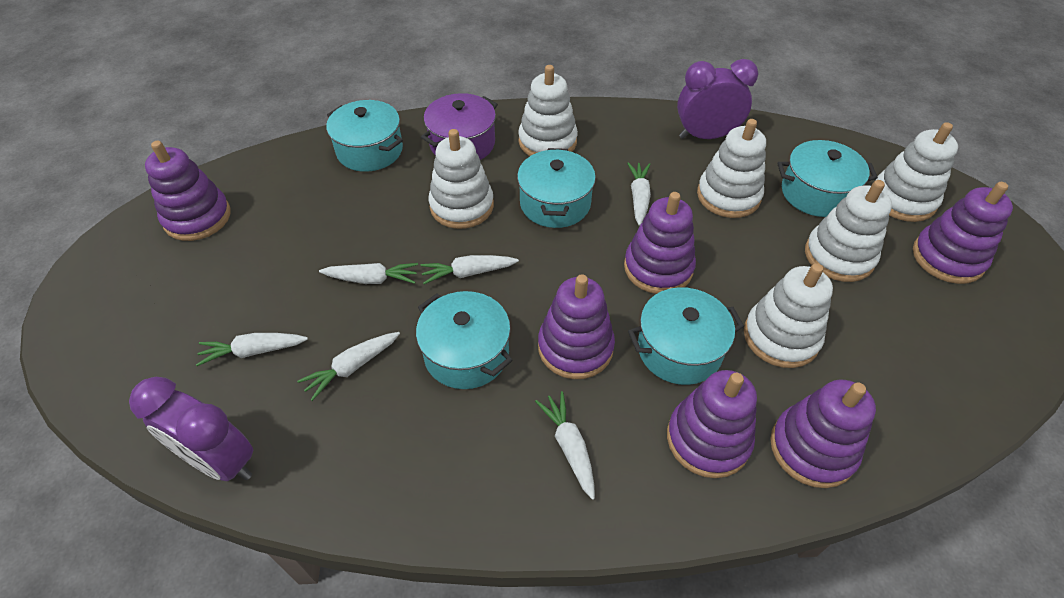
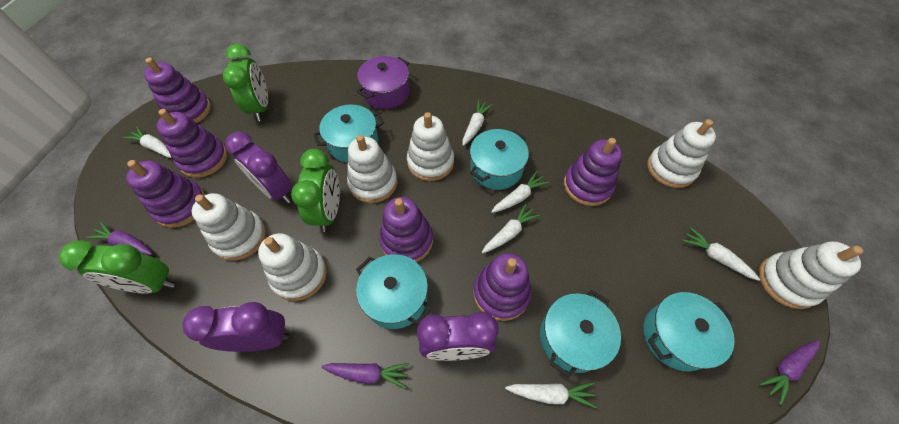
green clock: 0 -> 3
purple carrot: 0 -> 3
purple clock: 2 -> 3

